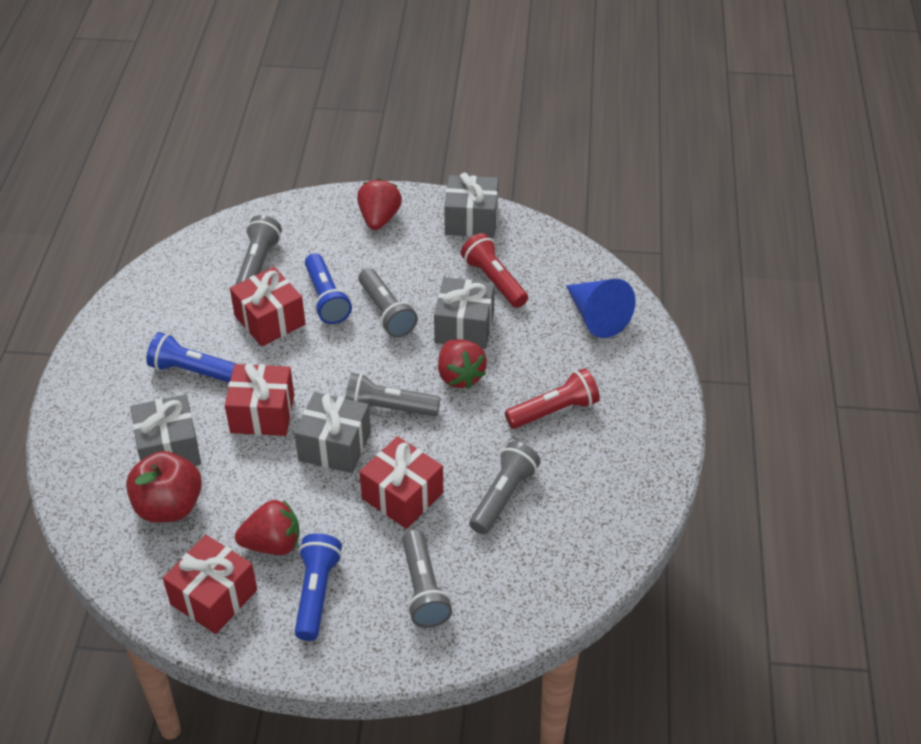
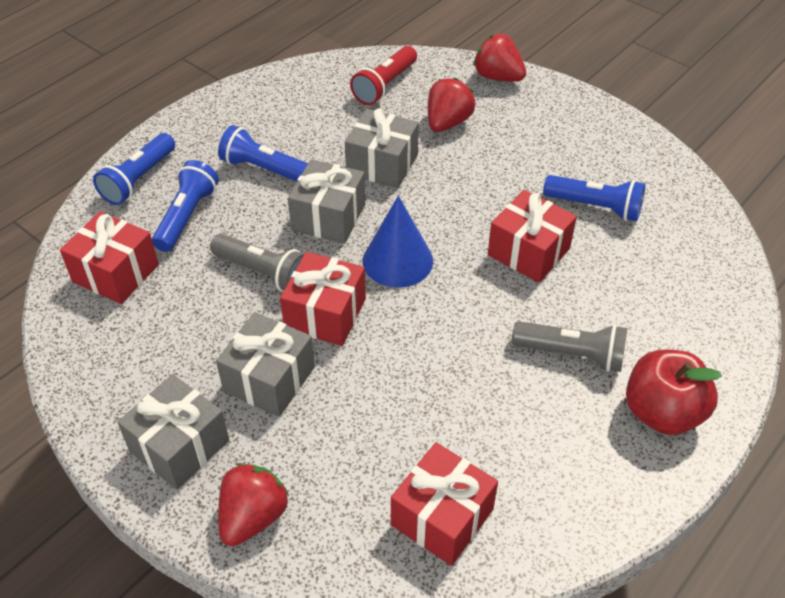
blue flashlight: 3 -> 4
grey flashlight: 5 -> 2
red flashlight: 2 -> 1

